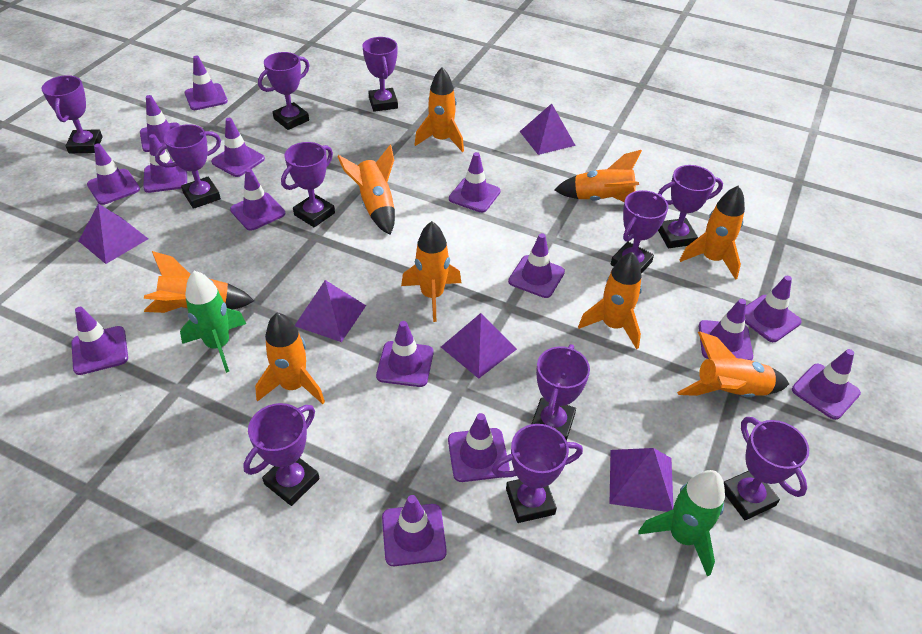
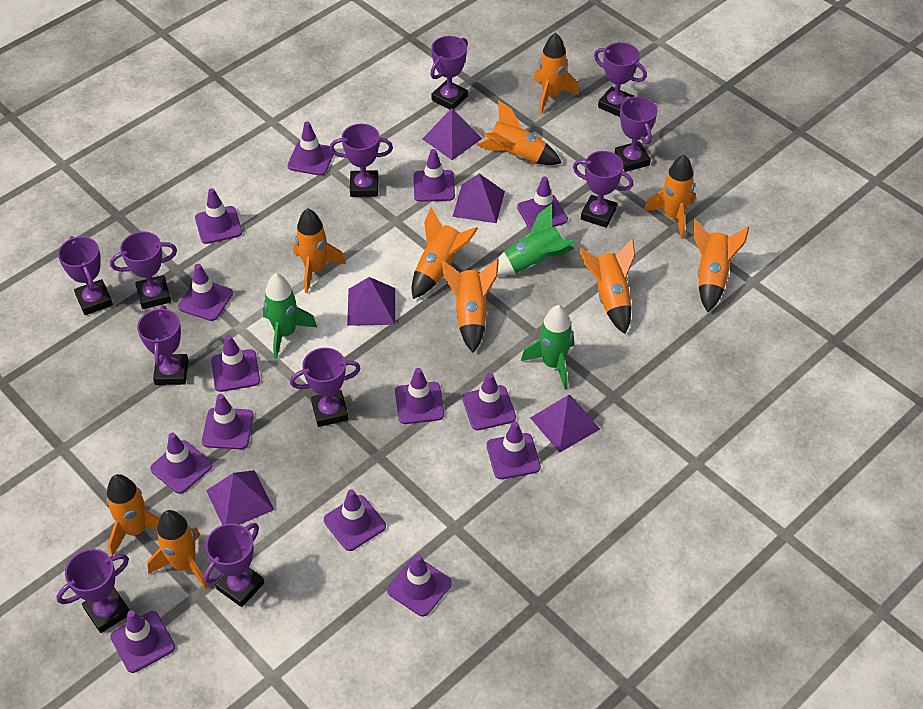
green rocket: 2 -> 3
orange rocket: 9 -> 10
purple traffic cone: 15 -> 14

